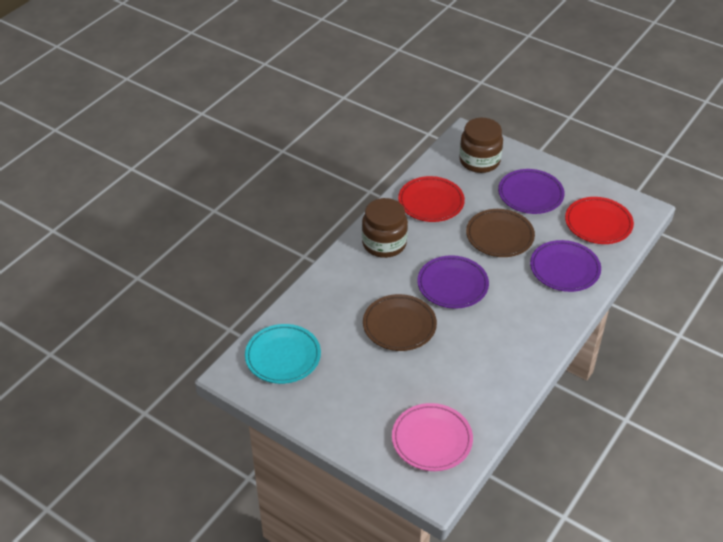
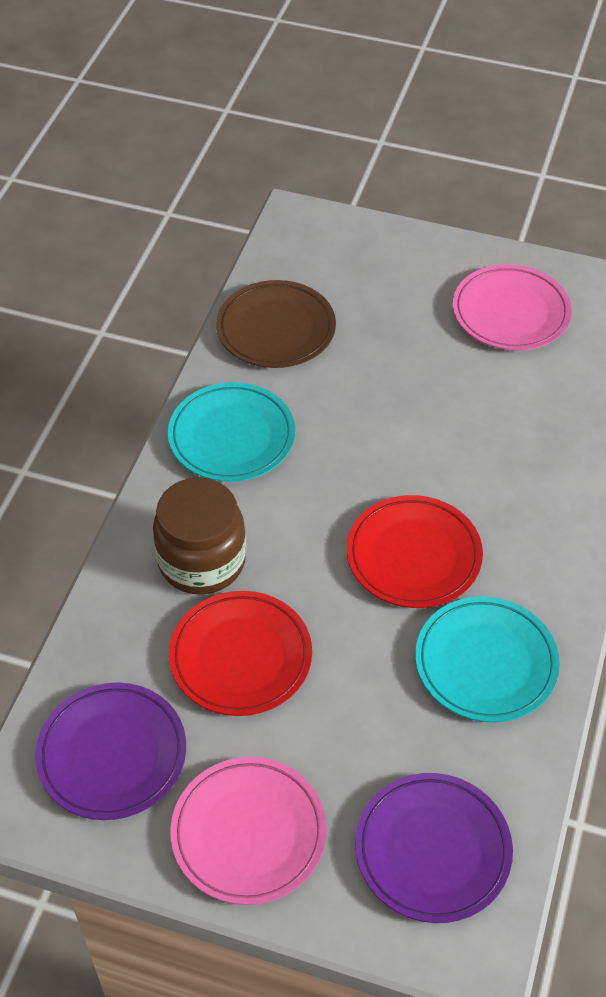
brown jar: 2 -> 1
brown plate: 2 -> 1
pink plate: 1 -> 2
purple plate: 3 -> 2
turquoise plate: 1 -> 2

